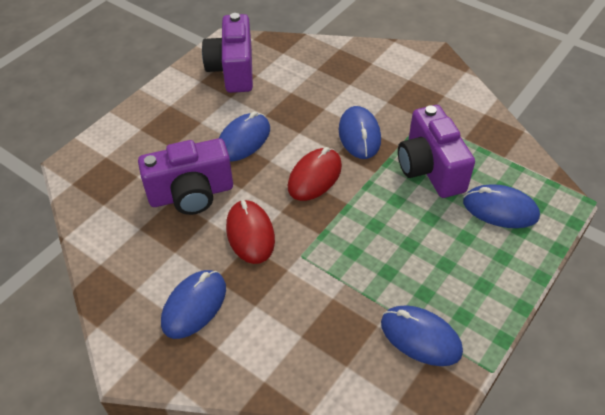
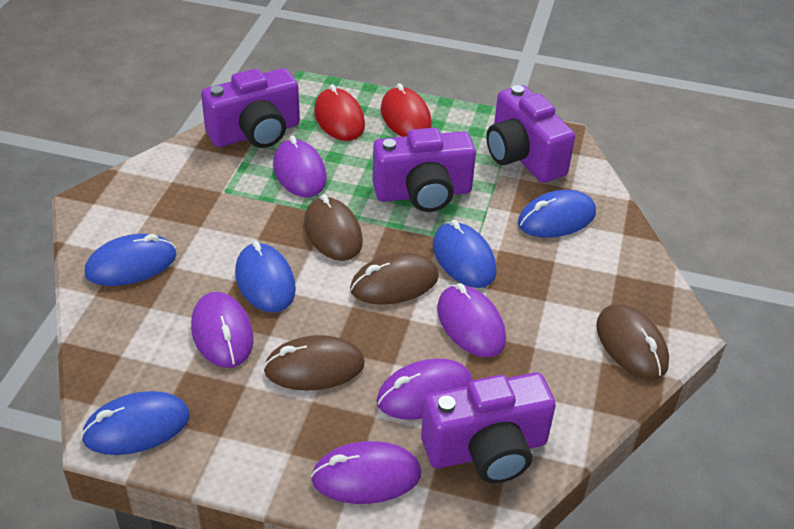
brown mouse: 0 -> 4
purple camera: 3 -> 4
purple mouse: 0 -> 5

